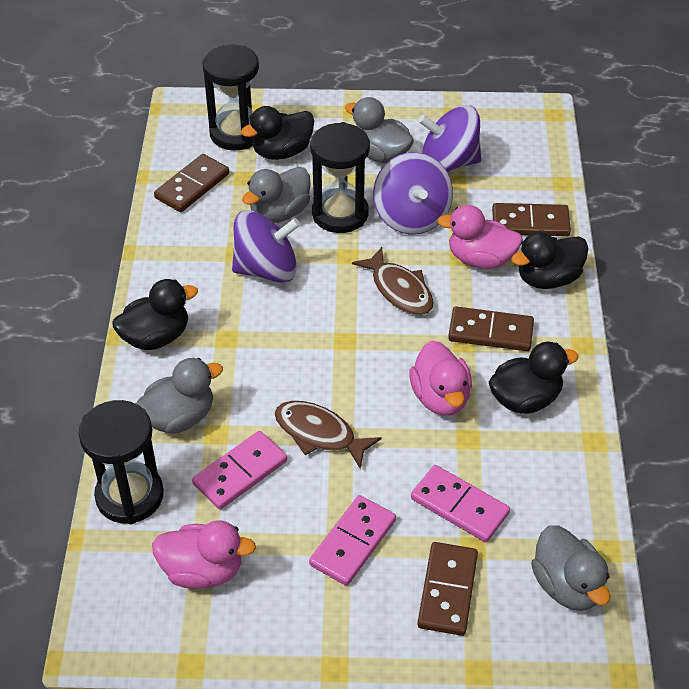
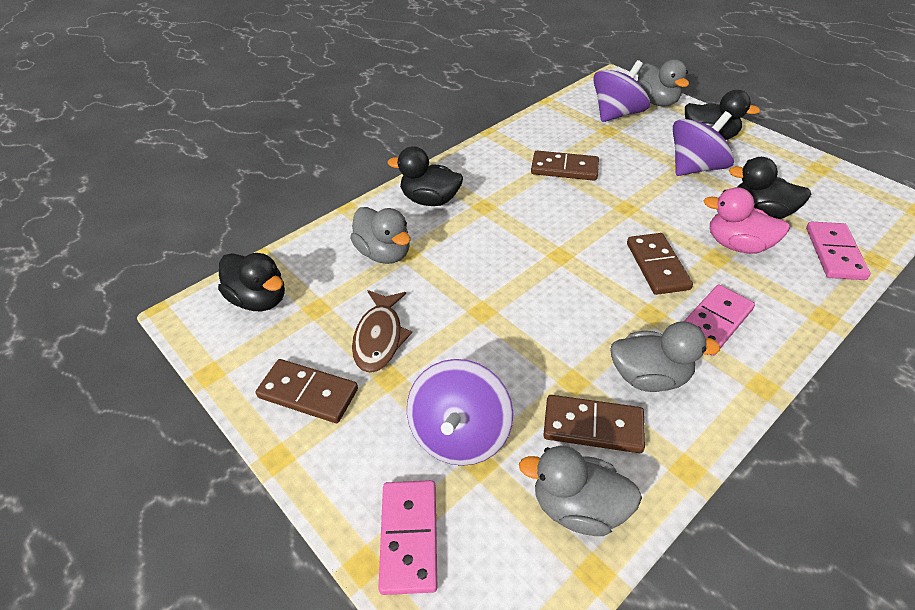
black hourglass: 3 -> 0
brown fish: 2 -> 1
pink duck: 3 -> 1

